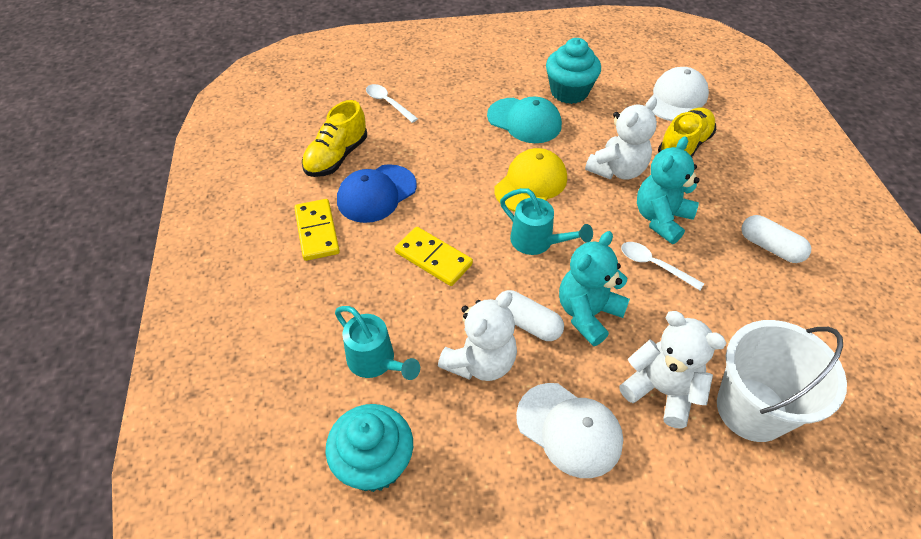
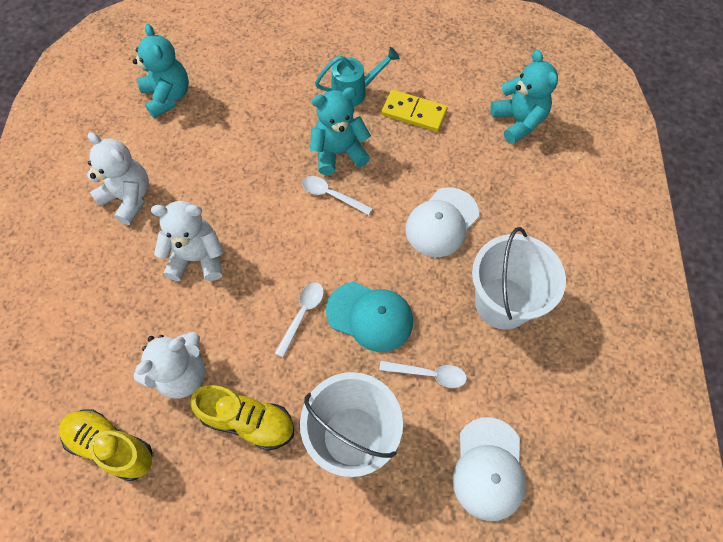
blue cap: 1 -> 0
turquoise cupcake: 2 -> 0
turquoise teddy bear: 2 -> 3
turquoise watering can: 2 -> 1
white bucket: 1 -> 2
white capsule: 2 -> 0
white spoon: 2 -> 3
yellow cap: 1 -> 0
yellow domino: 2 -> 1

